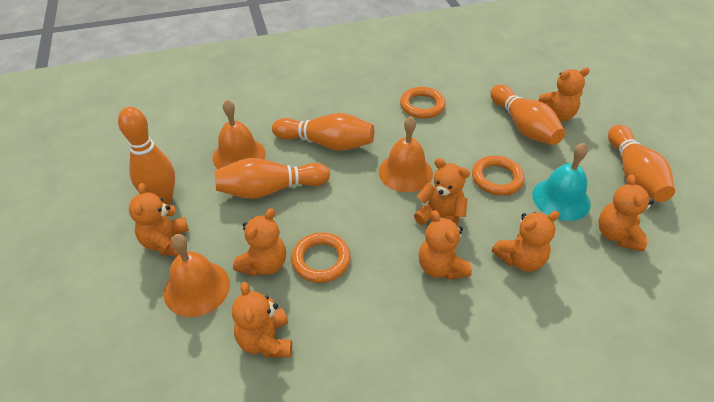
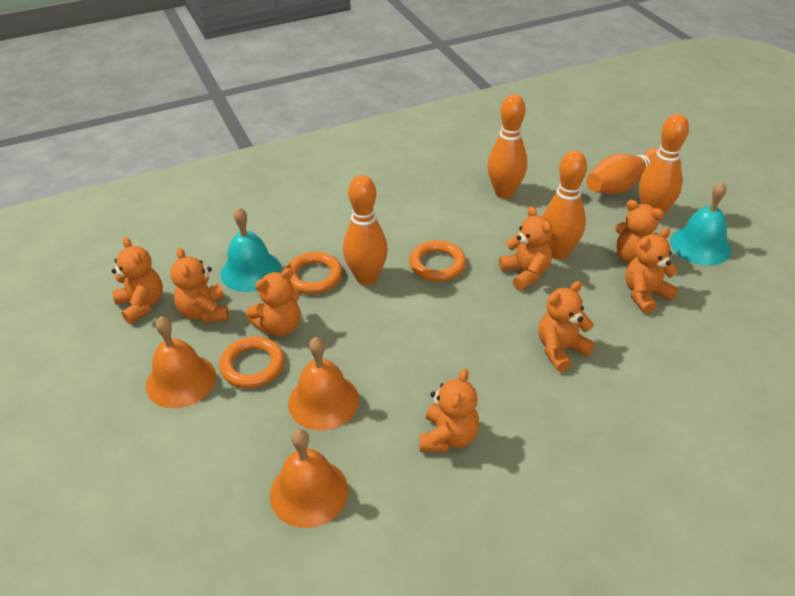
turquoise bell: 1 -> 2

